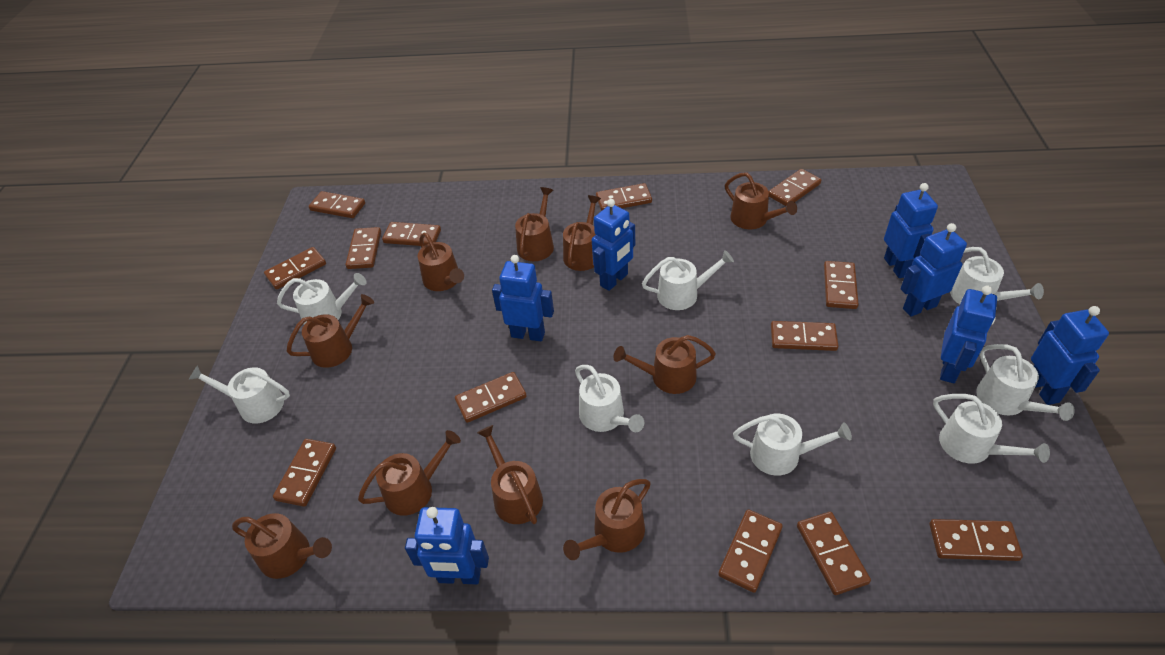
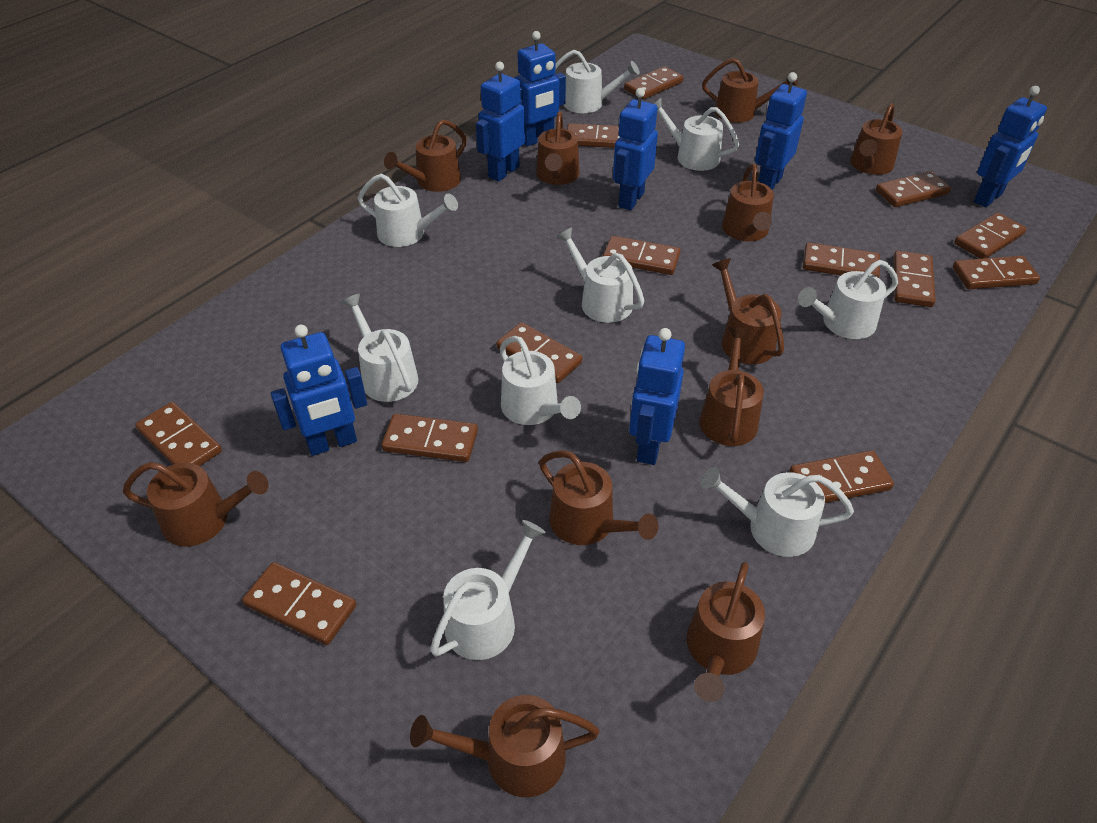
brown watering can: 10 -> 11
white watering can: 8 -> 9

